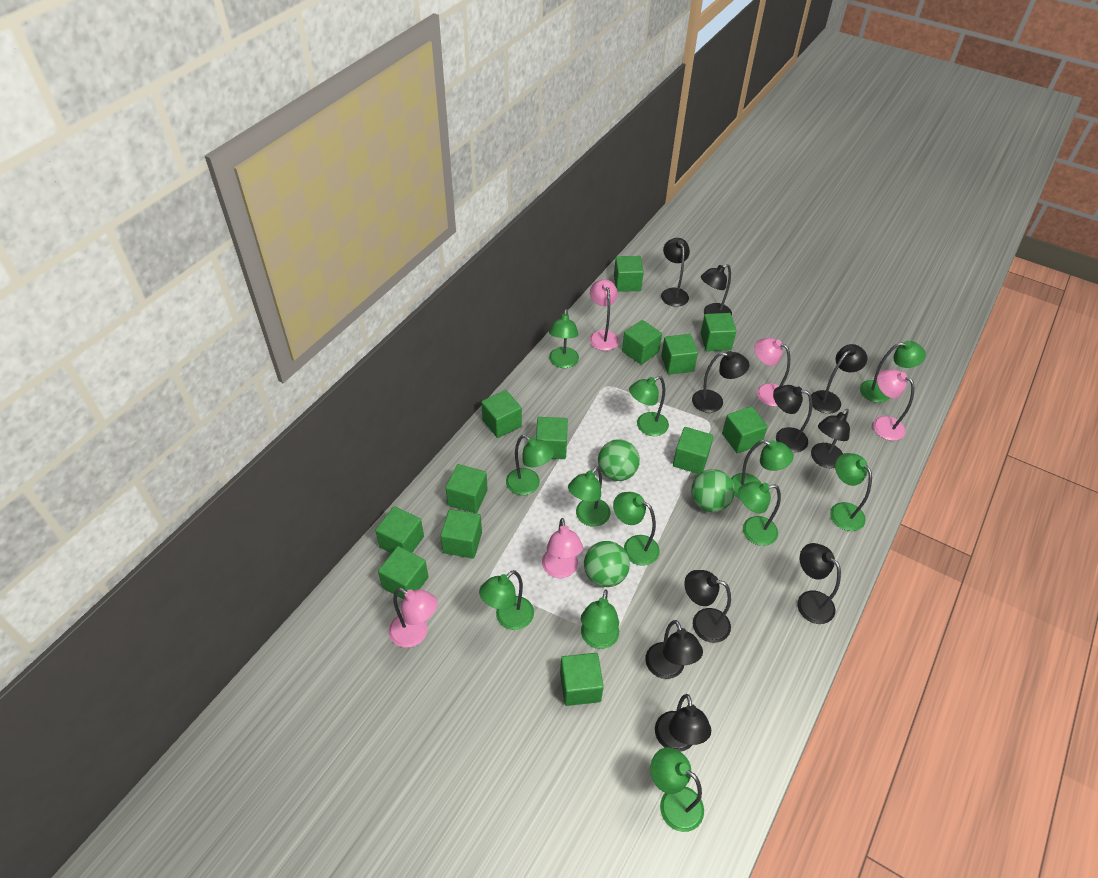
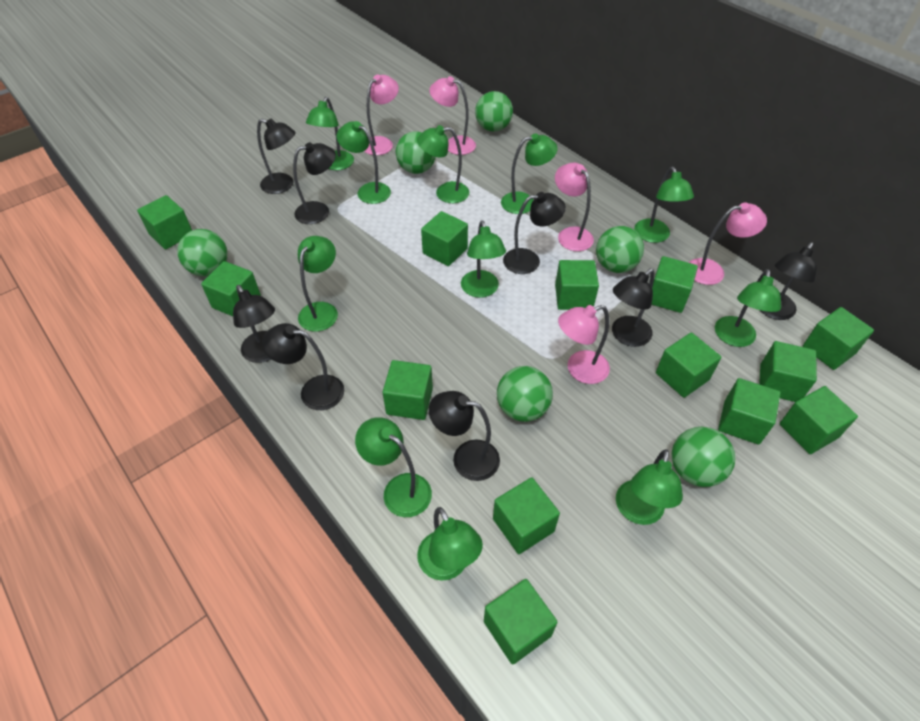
black lamp: 10 -> 8
green ball: 3 -> 6
green lamp: 12 -> 11

